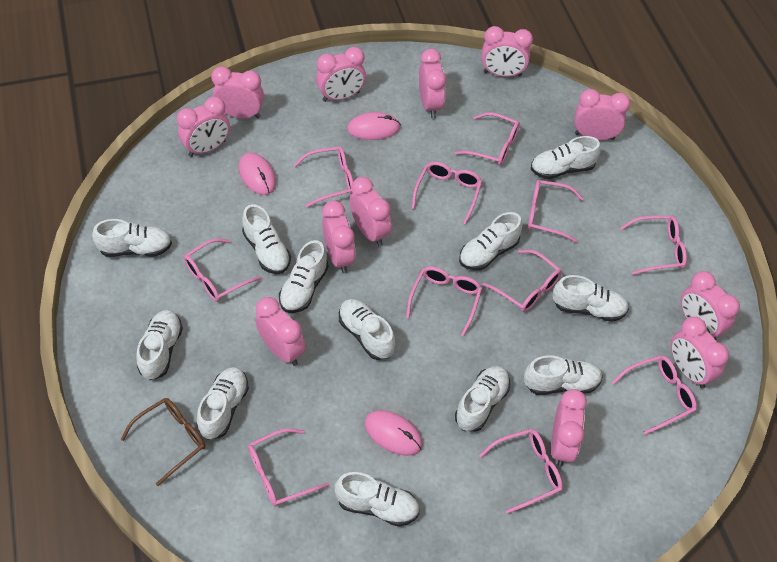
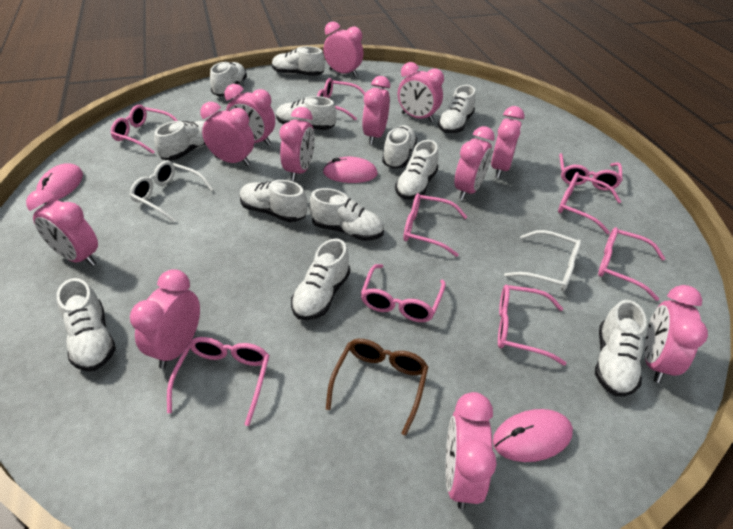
pink glasses: 11 -> 9
white glasses: 0 -> 2

